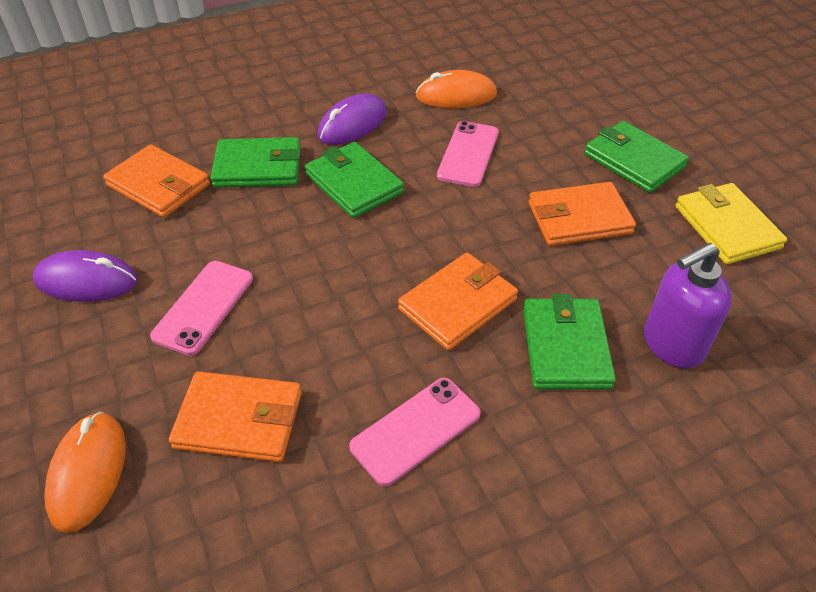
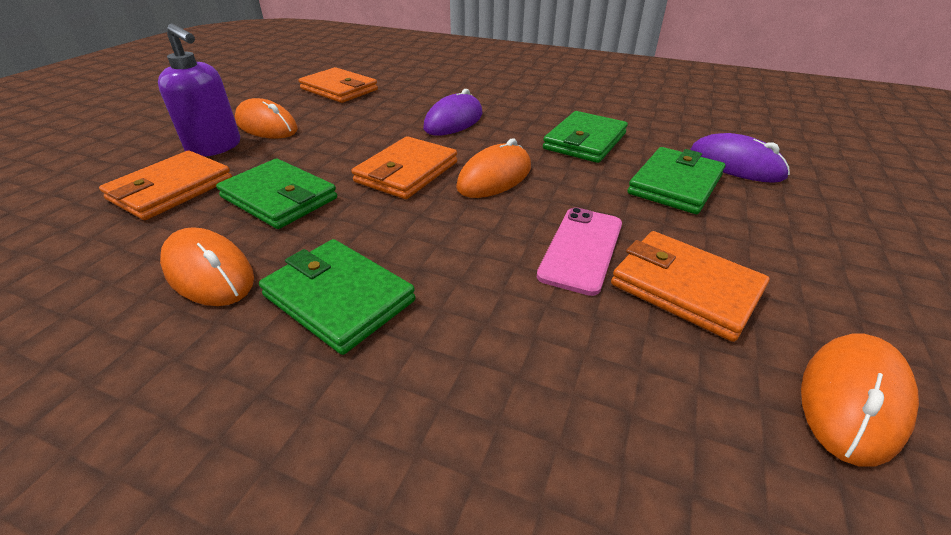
orange mouse: 2 -> 4
pink phone: 3 -> 1
yellow wallet: 1 -> 0

